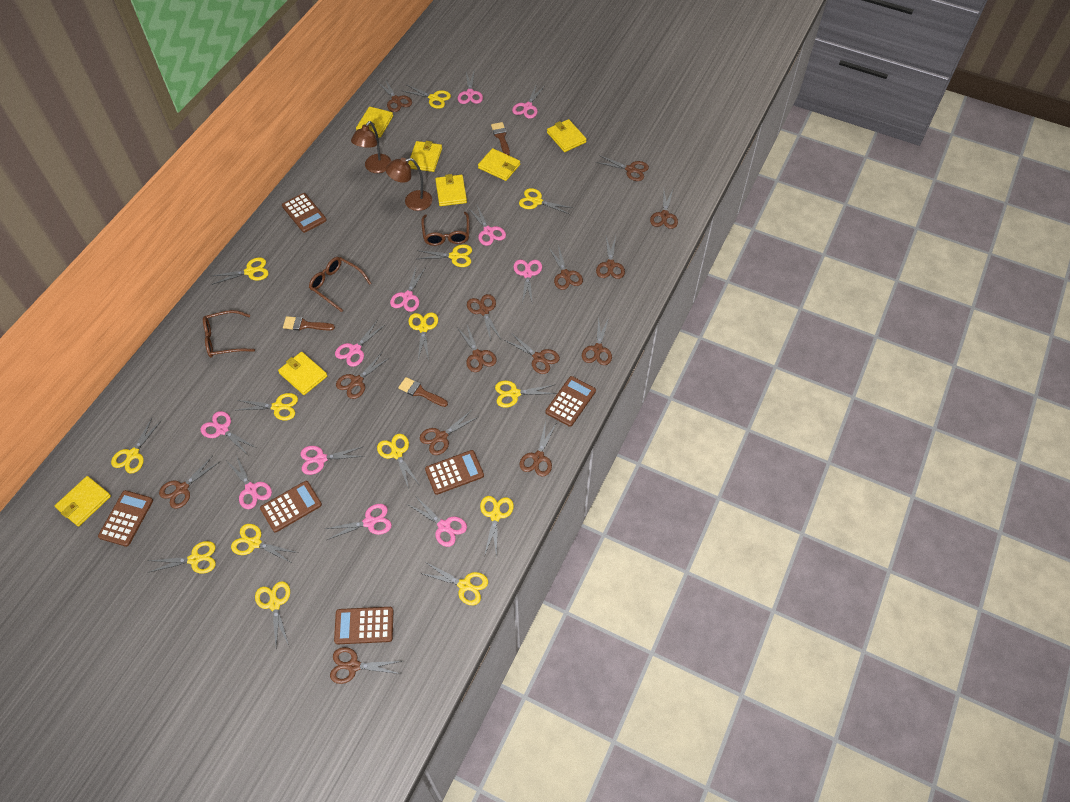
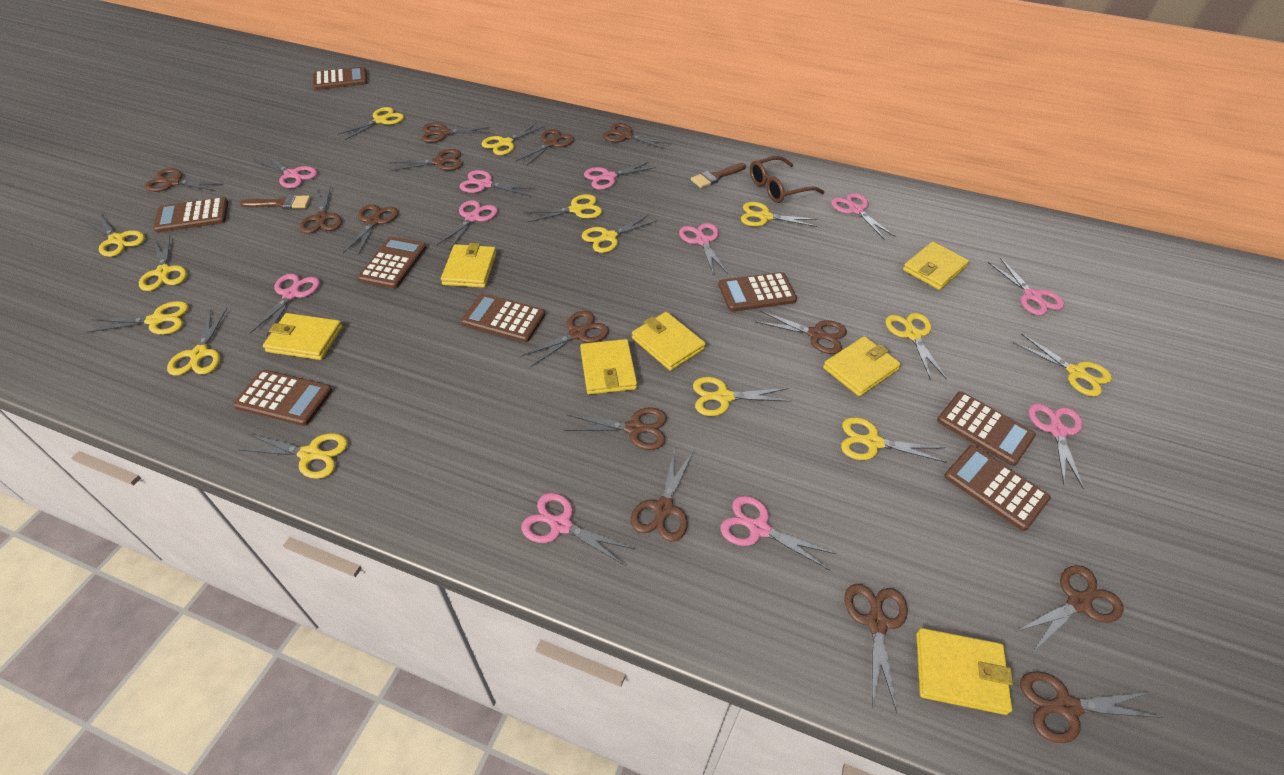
brown brush: 3 -> 2
brown calculator: 6 -> 8
brown glasses: 3 -> 1
brown lamp: 2 -> 0

